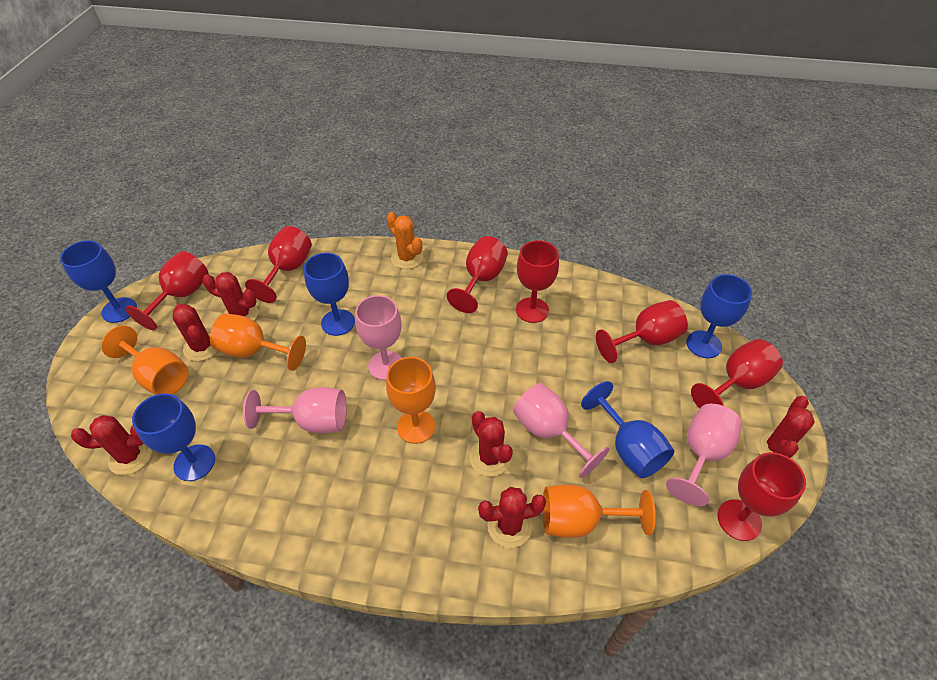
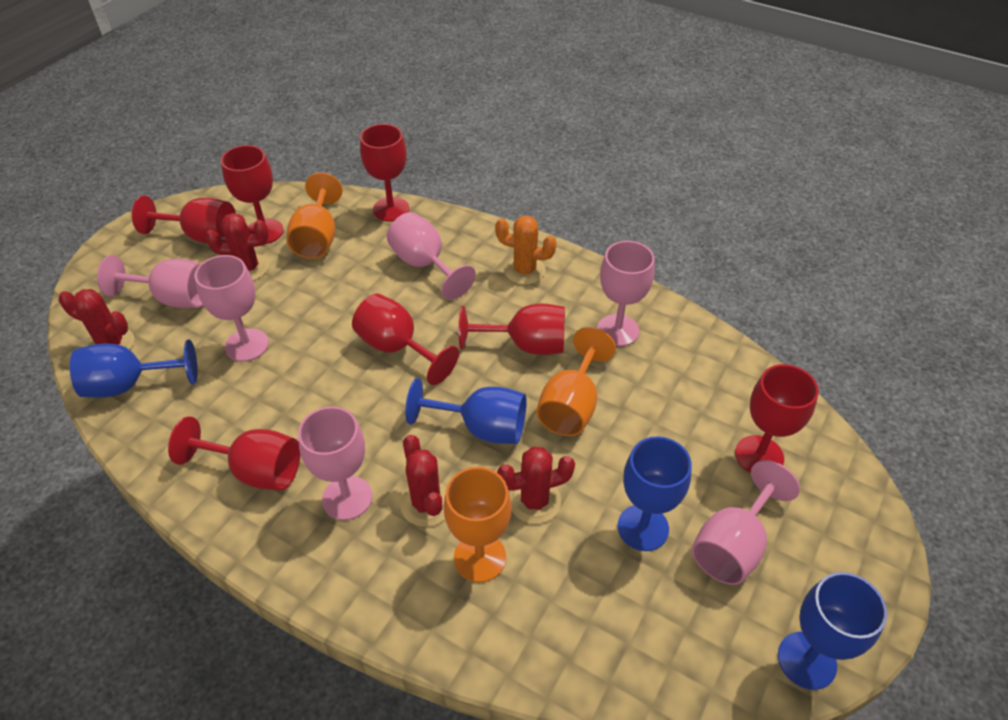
blue goblet: 5 -> 4
orange goblet: 4 -> 3
pink goblet: 4 -> 6
red cactus: 6 -> 4

